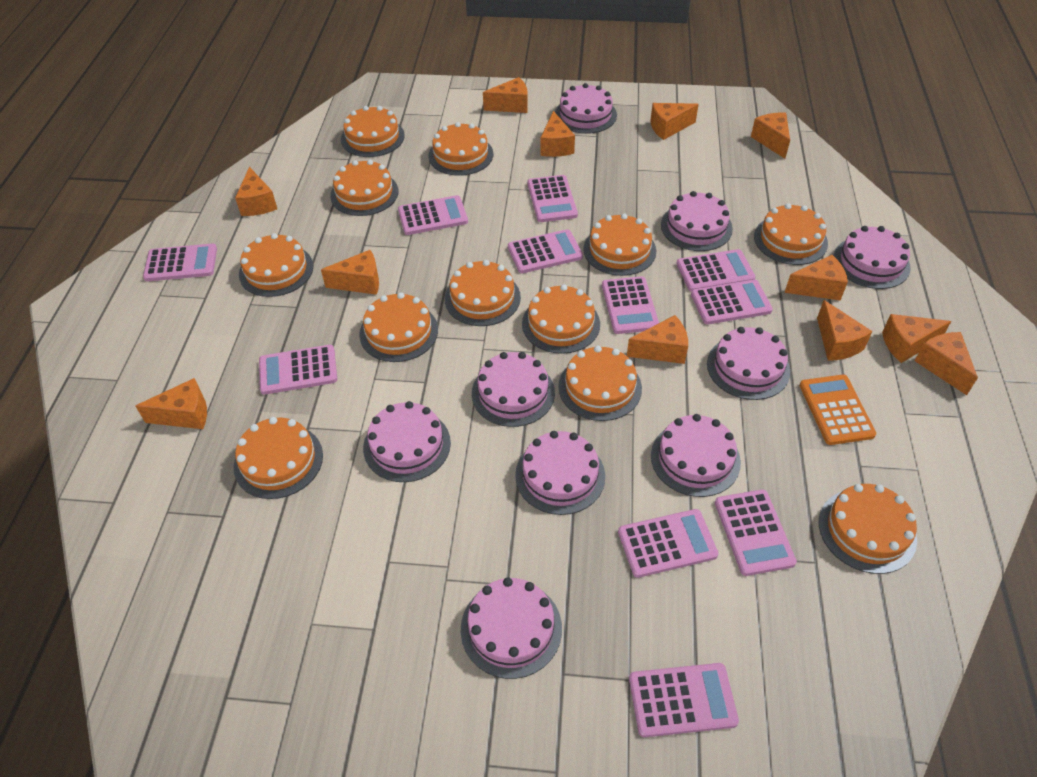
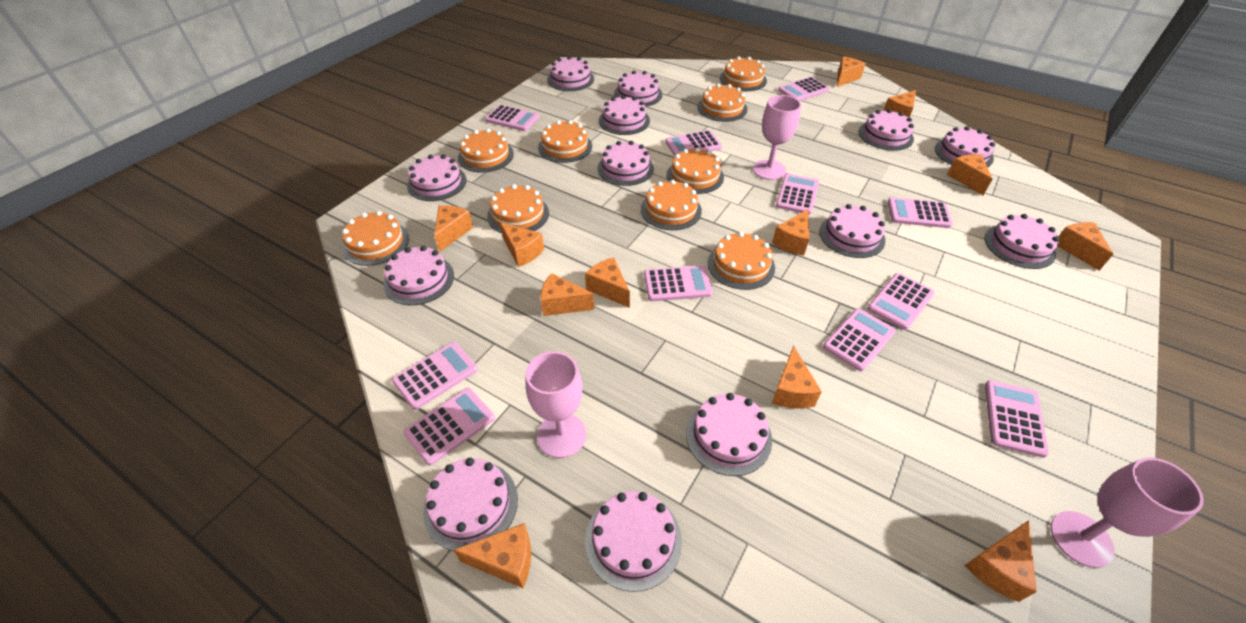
orange cake: 12 -> 9
orange calculator: 1 -> 0
pink cake: 9 -> 13
pink goblet: 0 -> 3

